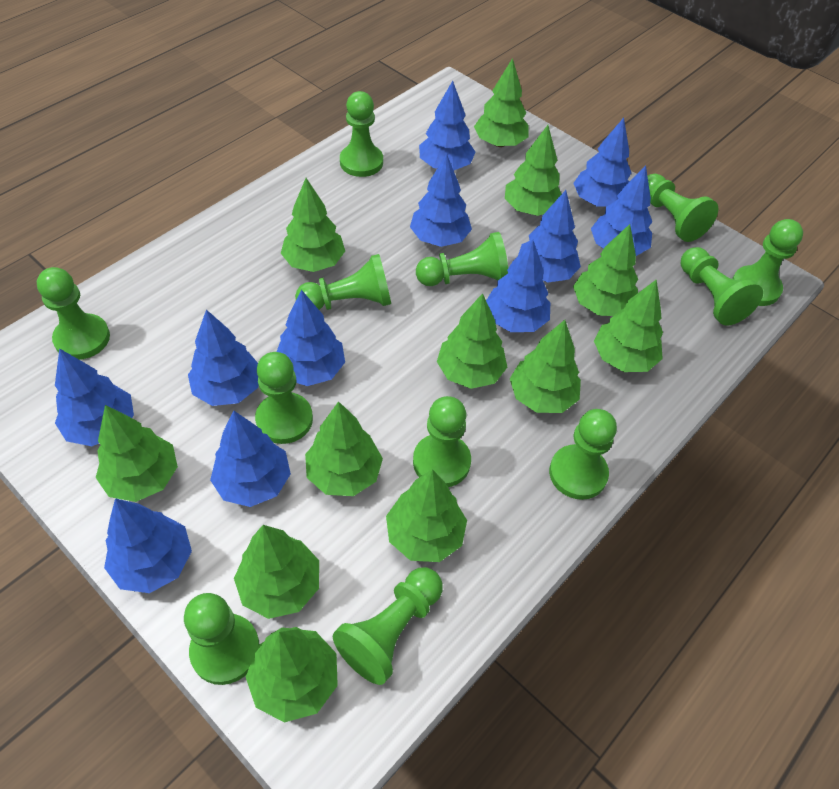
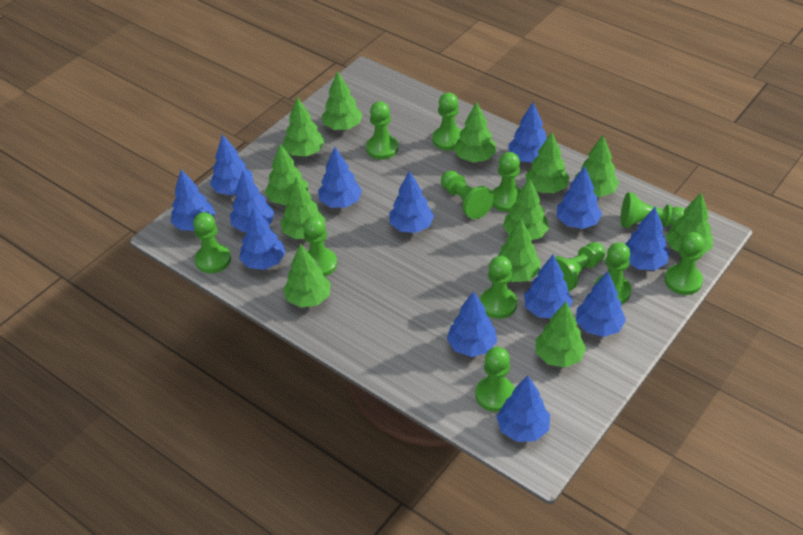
blue tree: 11 -> 13

